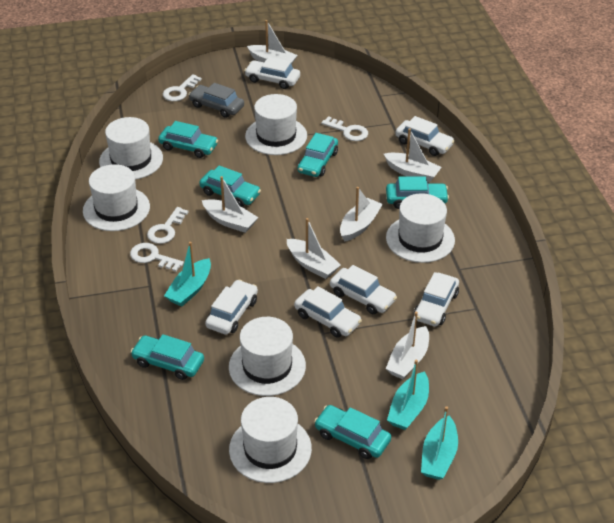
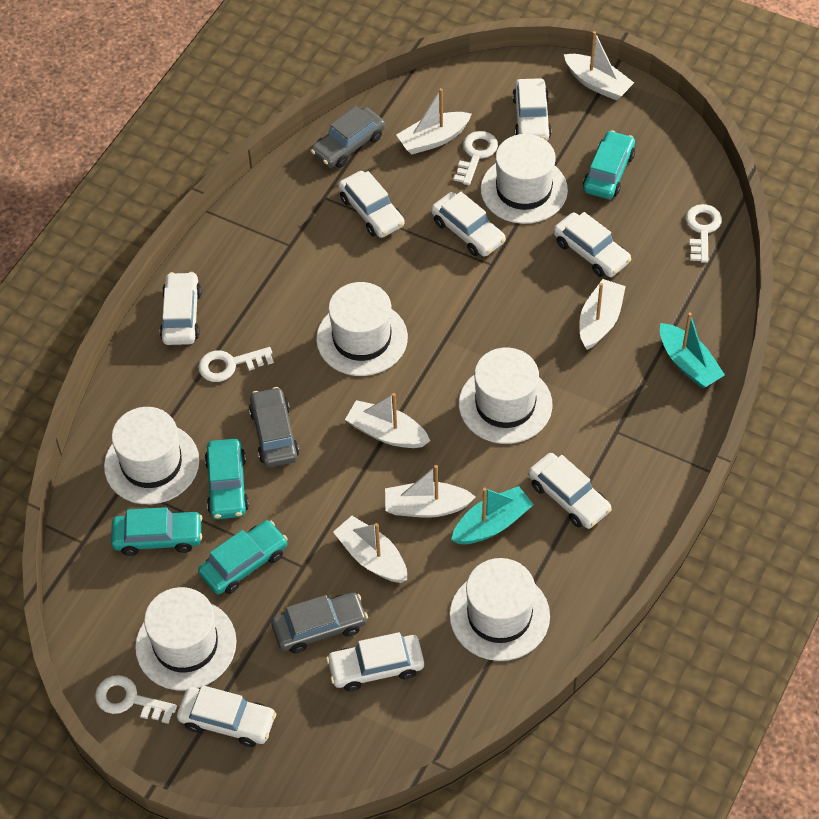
grey car: 1 -> 3
turquoise boat: 3 -> 2
turquoise car: 6 -> 4
white car: 6 -> 8

